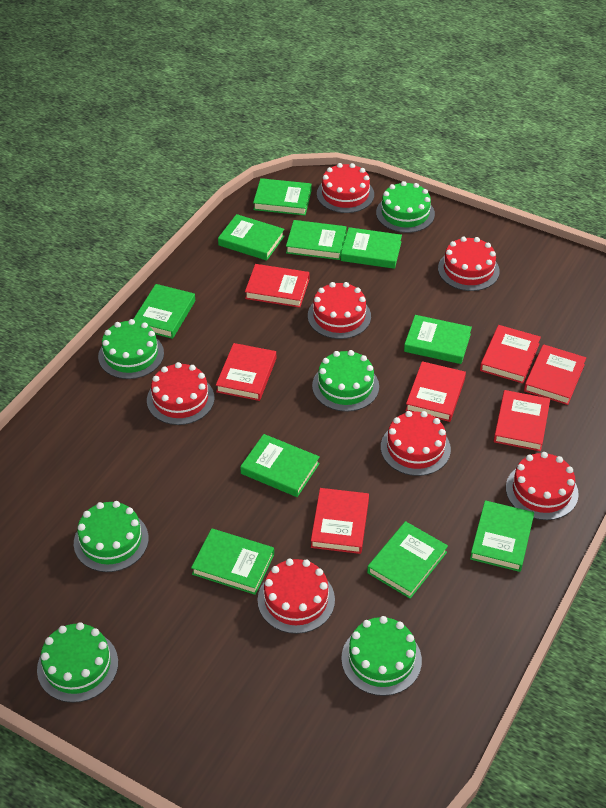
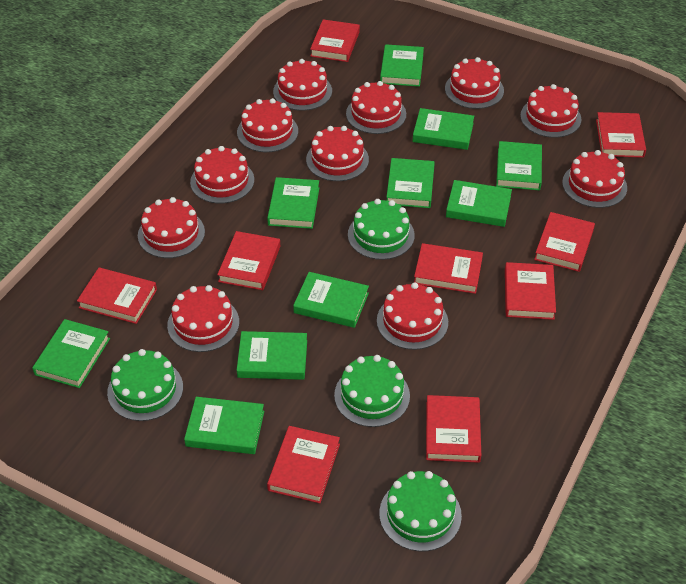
green cake: 6 -> 4
red book: 7 -> 9
red cake: 7 -> 11

